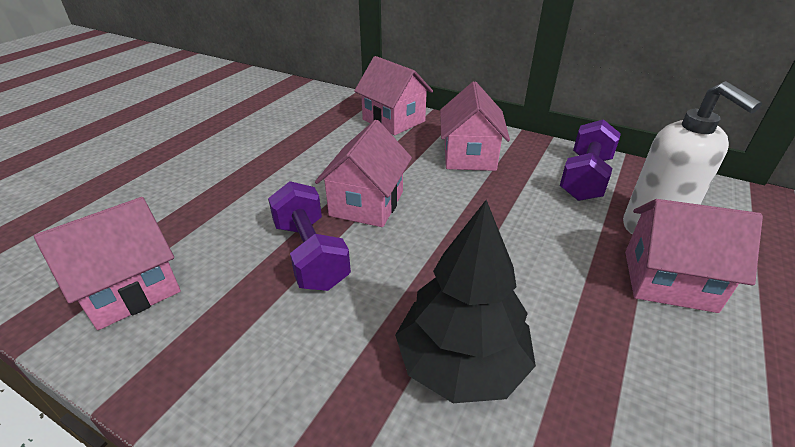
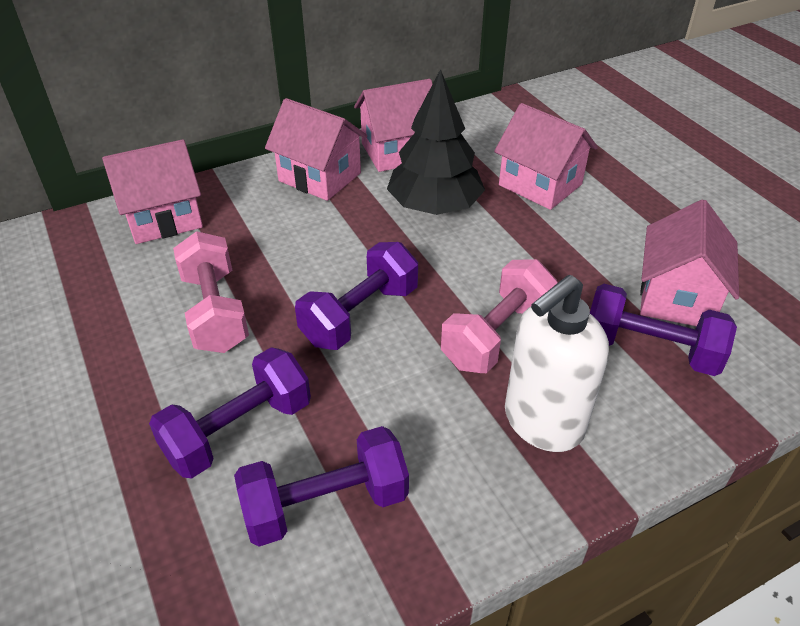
pink dumbbell: 0 -> 2
purple dumbbell: 2 -> 4

